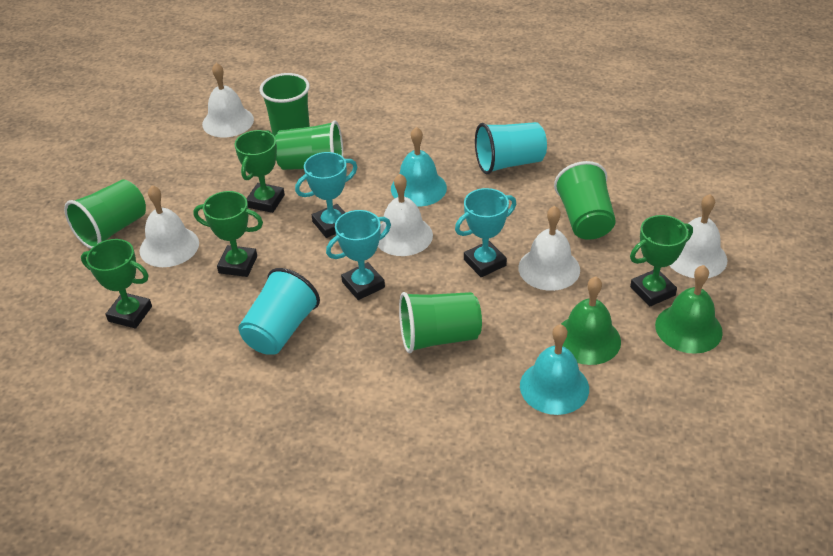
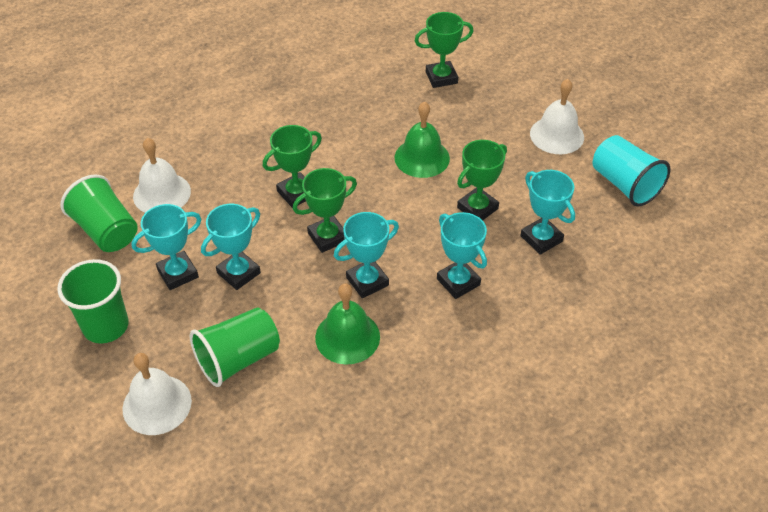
green cup: 5 -> 3
turquoise bell: 2 -> 0
turquoise cup: 2 -> 1
turquoise trophy: 3 -> 5
white bell: 5 -> 3

